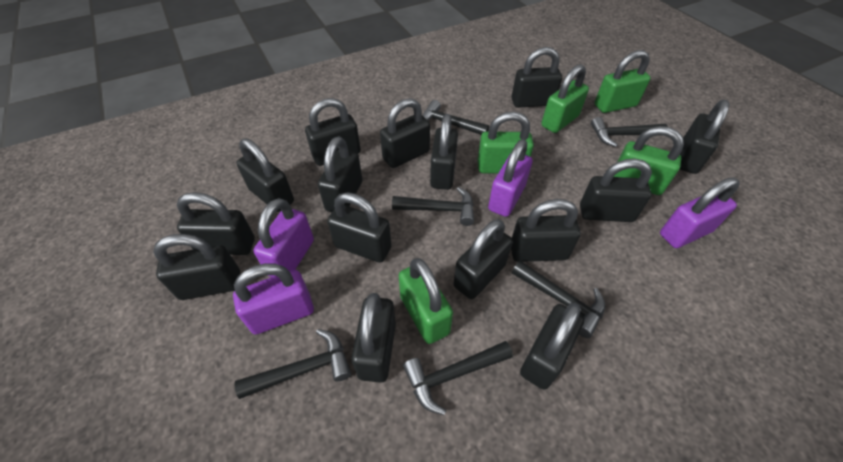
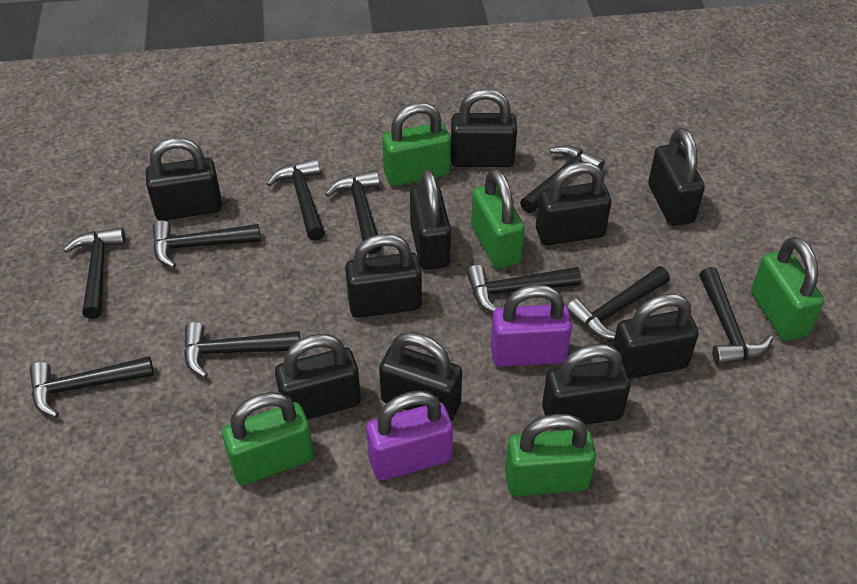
black hammer: 6 -> 10
black padlock: 15 -> 10
purple padlock: 4 -> 2

